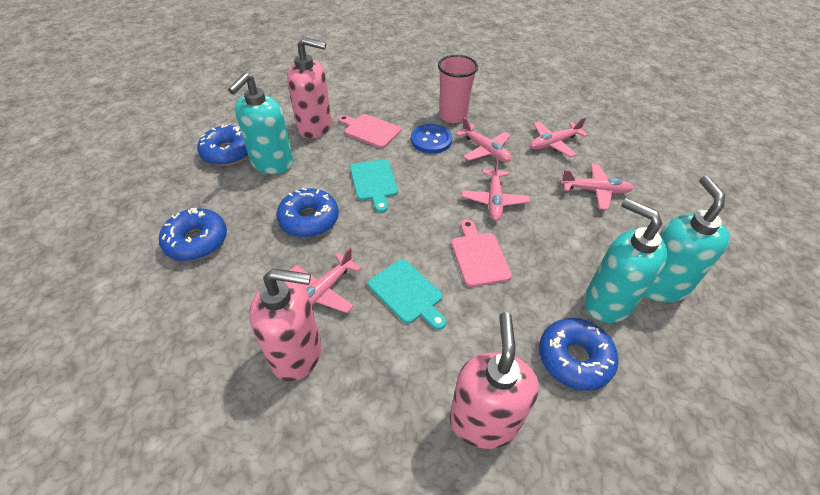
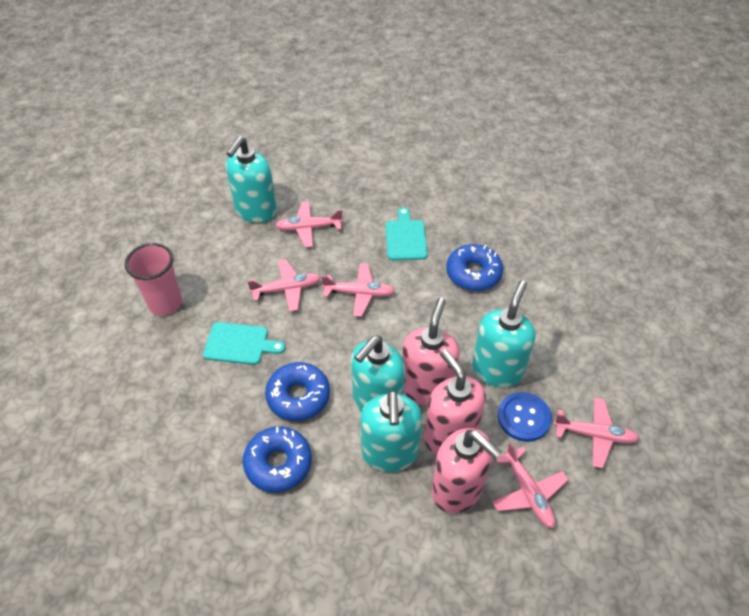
blue donut: 4 -> 3
pink cutting board: 2 -> 0
turquoise soap dispenser: 3 -> 4

